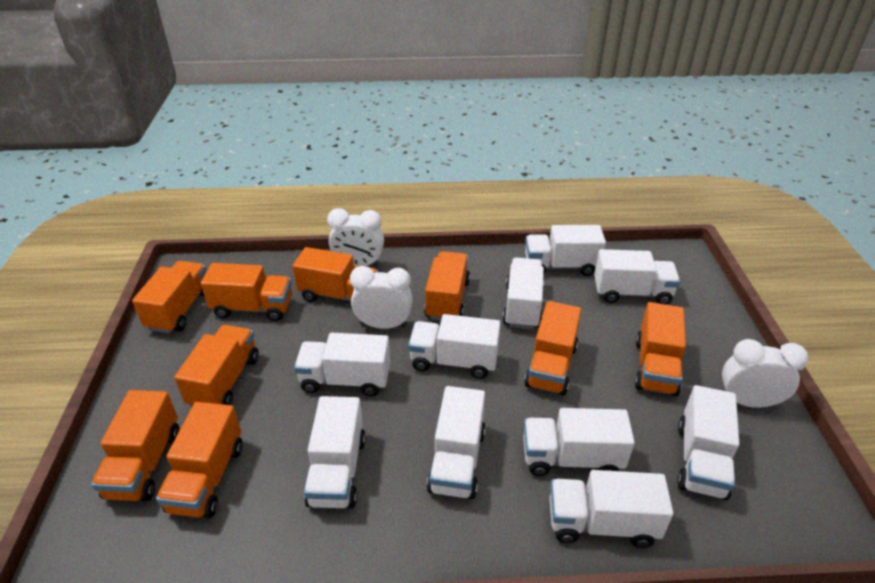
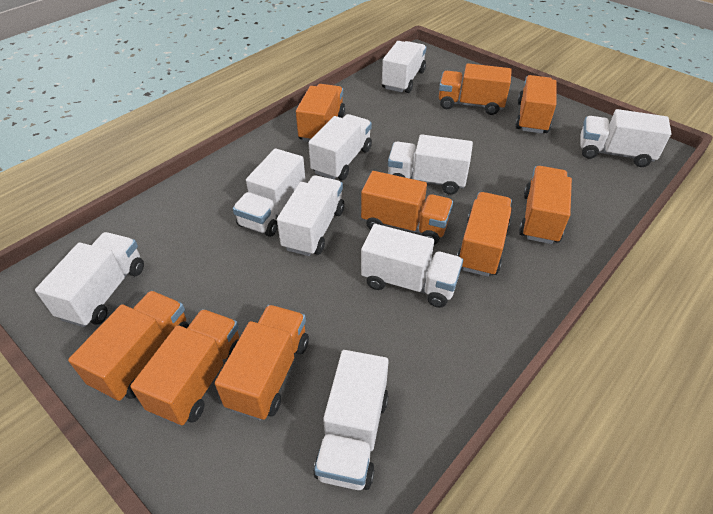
white clock: 3 -> 0
white truck: 10 -> 9

